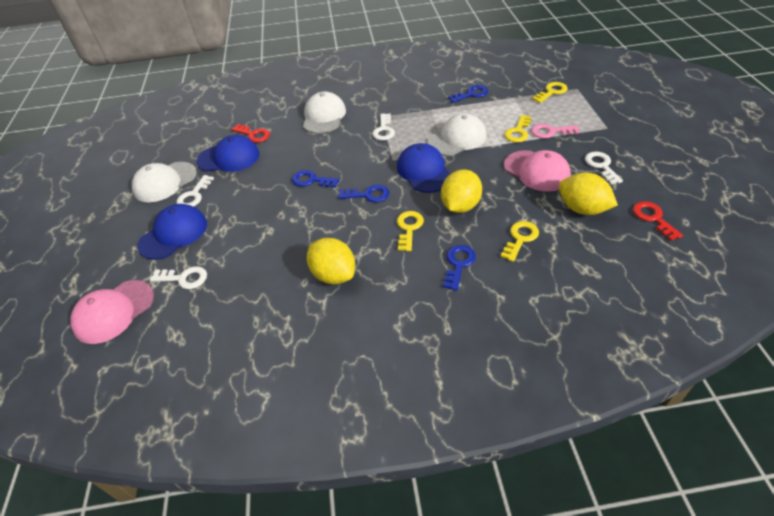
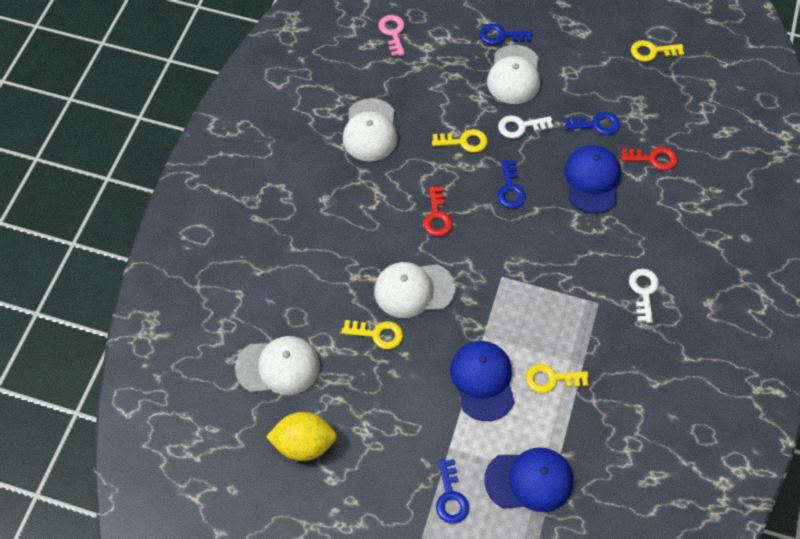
pink cap: 2 -> 0
white cap: 3 -> 4
white key: 4 -> 2
yellow lemon: 3 -> 1

